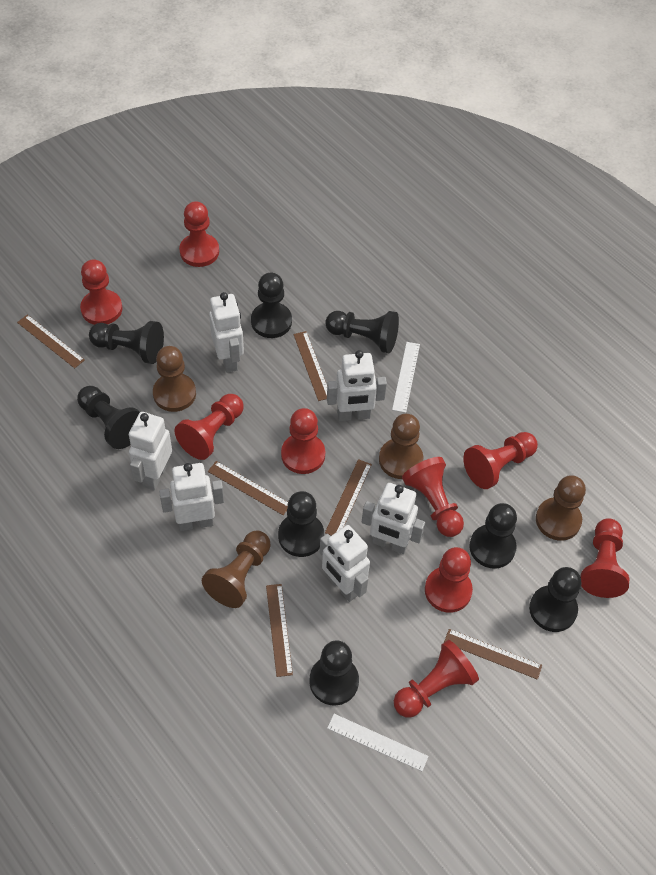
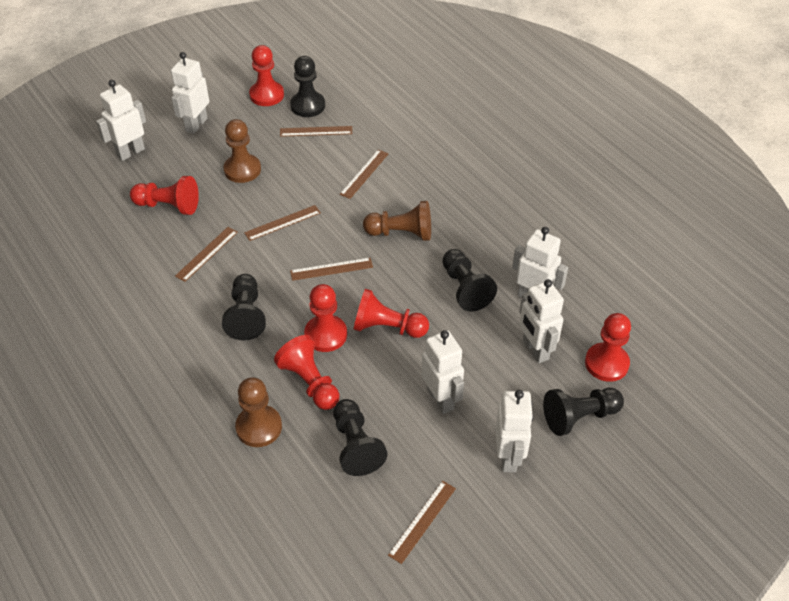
black pawn: 8 -> 5
brown pawn: 4 -> 3
red pawn: 9 -> 6
white ruler: 2 -> 0

